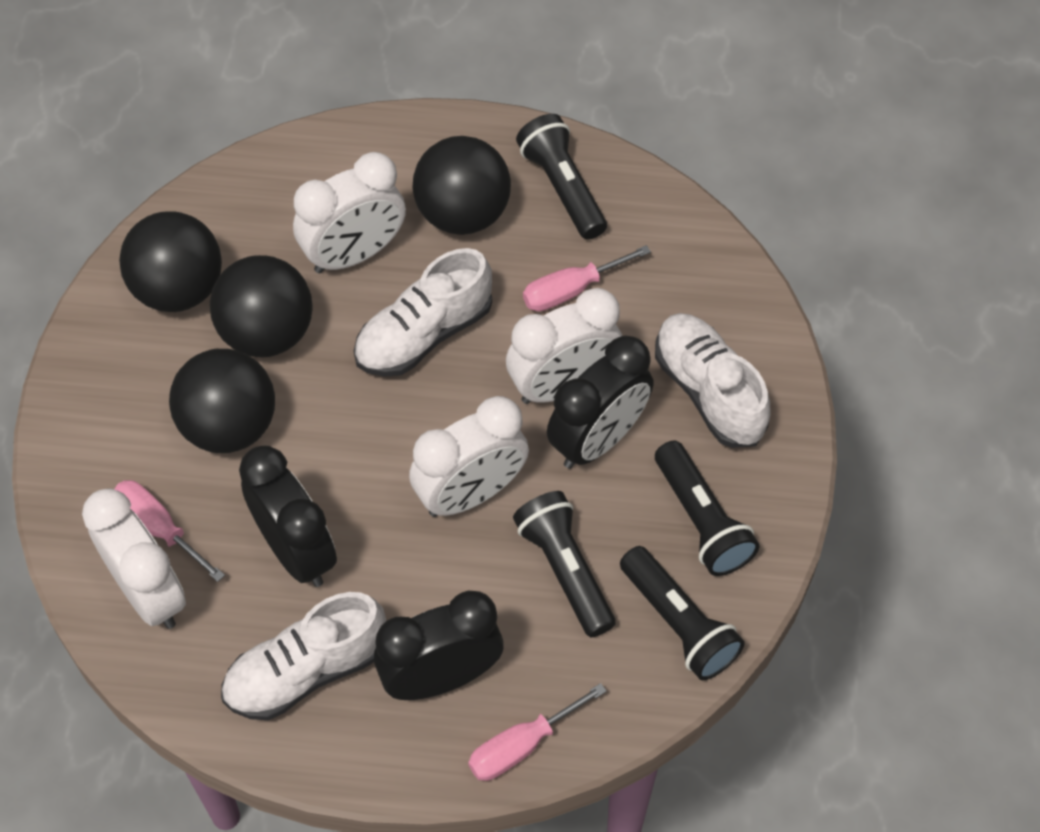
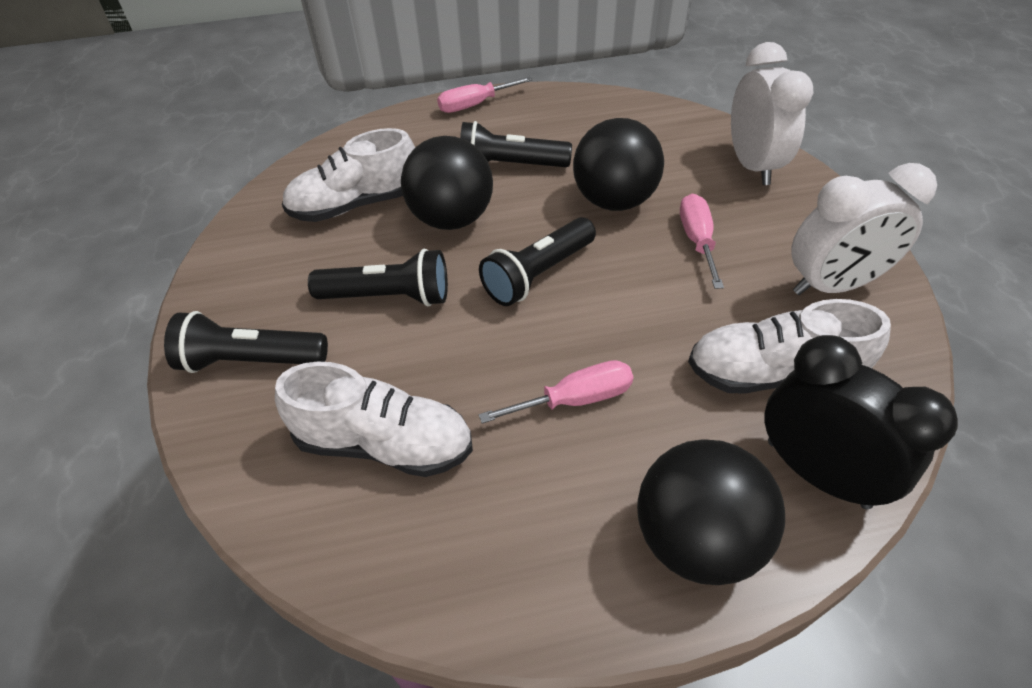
black ball: 4 -> 3
black clock: 3 -> 1
white clock: 4 -> 2

